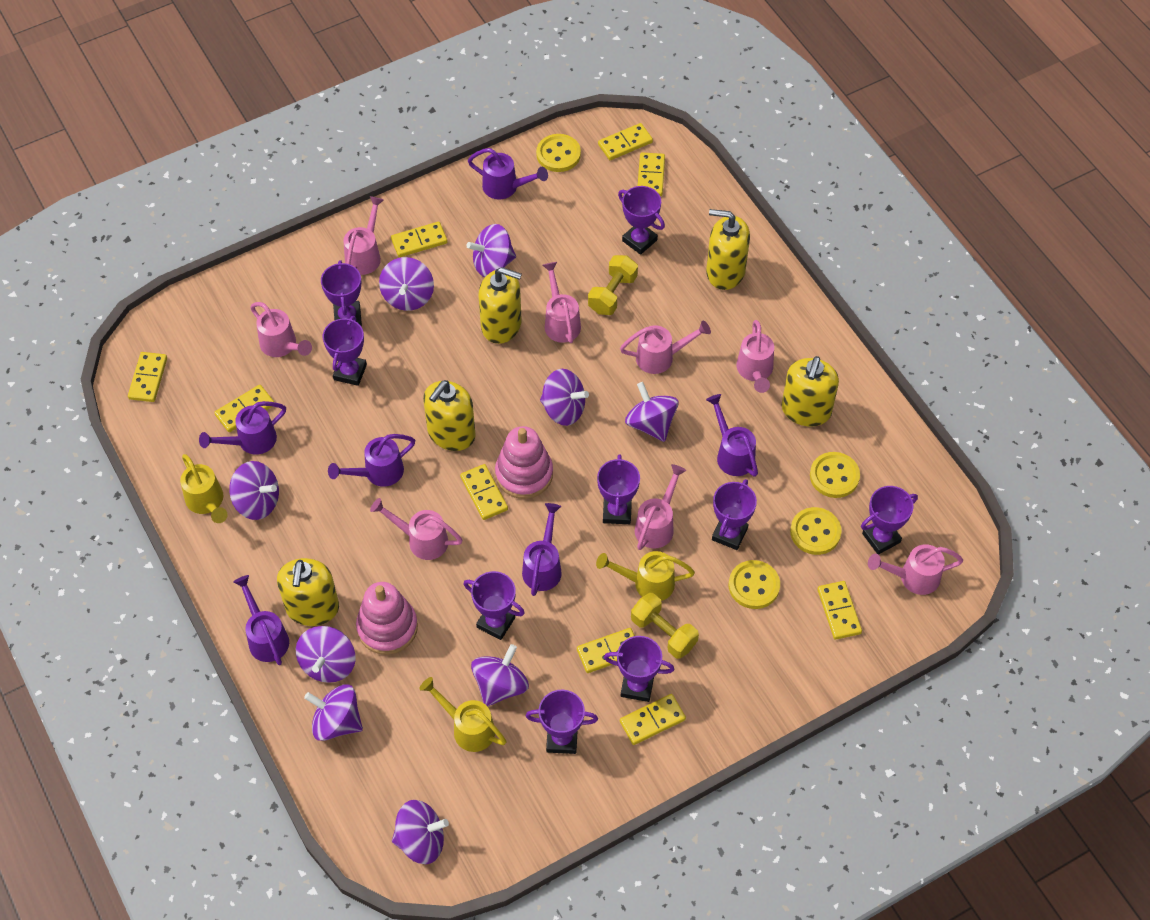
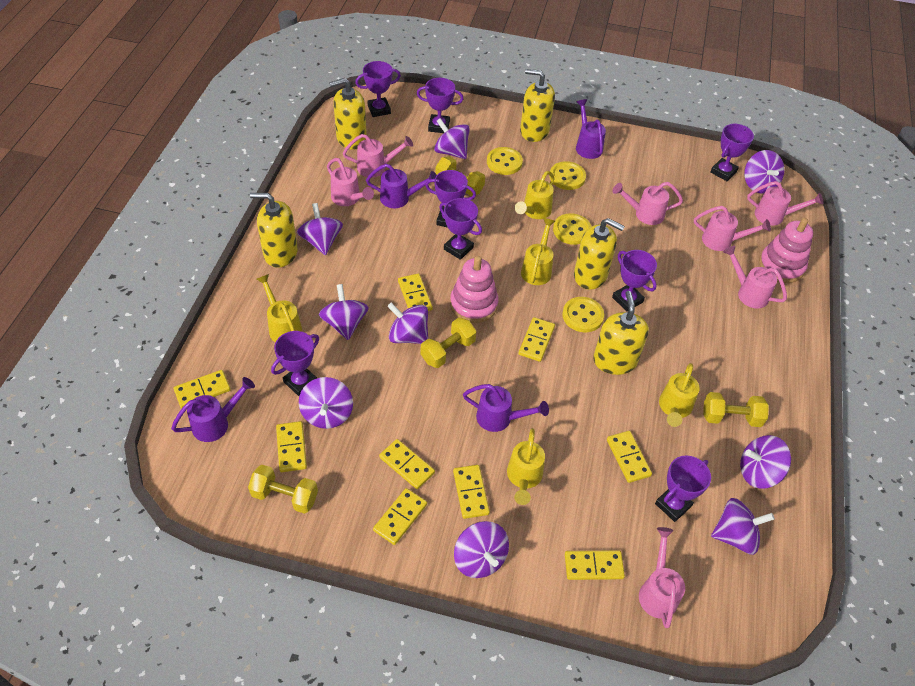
pink watering can: 8 -> 7
purple trophy: 9 -> 8
purple watering can: 6 -> 4
yellow dumbbell: 2 -> 4
yellow watering can: 3 -> 5

